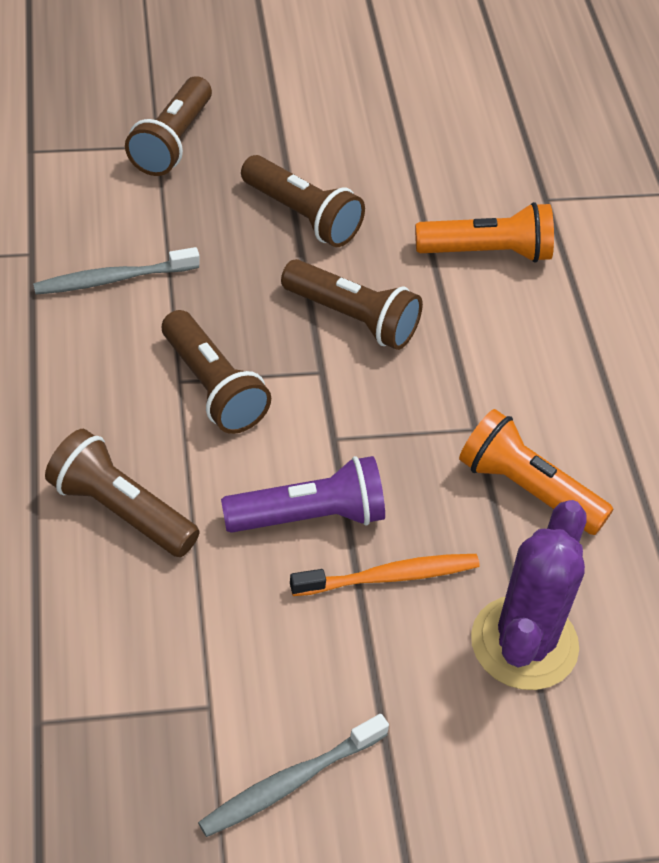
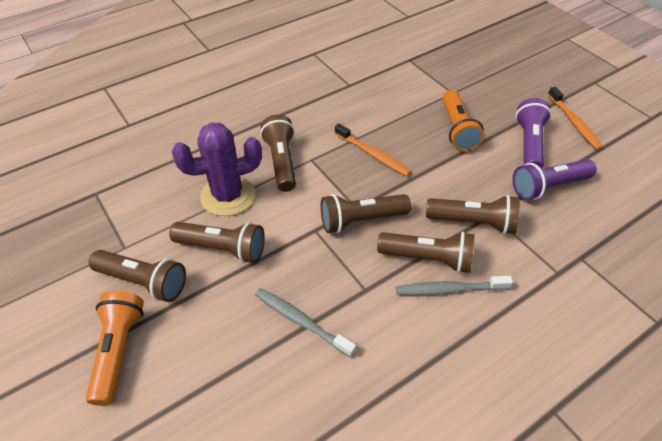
brown flashlight: 5 -> 6
orange toothbrush: 1 -> 2
purple flashlight: 1 -> 2

